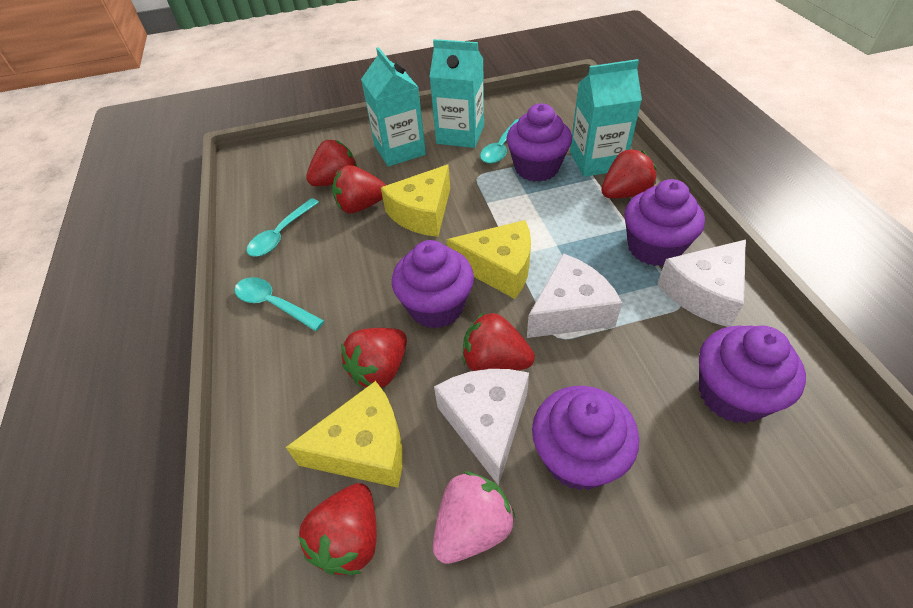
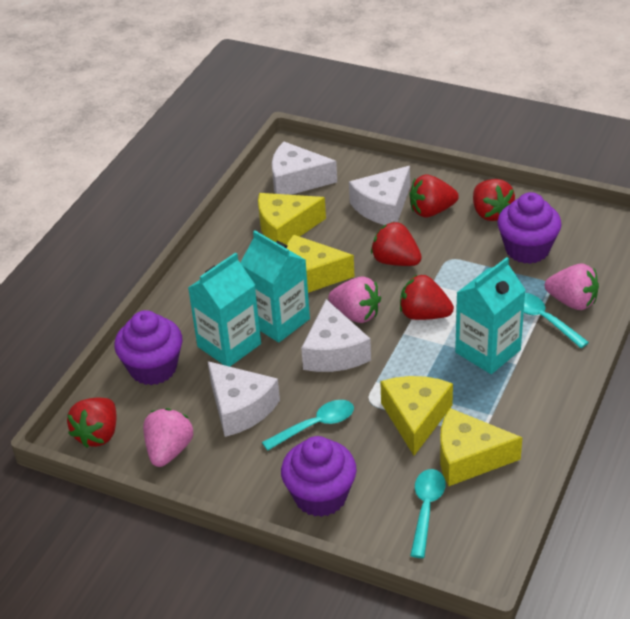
pink strawberry: 1 -> 3
purple cupcake: 5 -> 3
red strawberry: 6 -> 5
white cheese: 3 -> 4
yellow cheese: 3 -> 4

